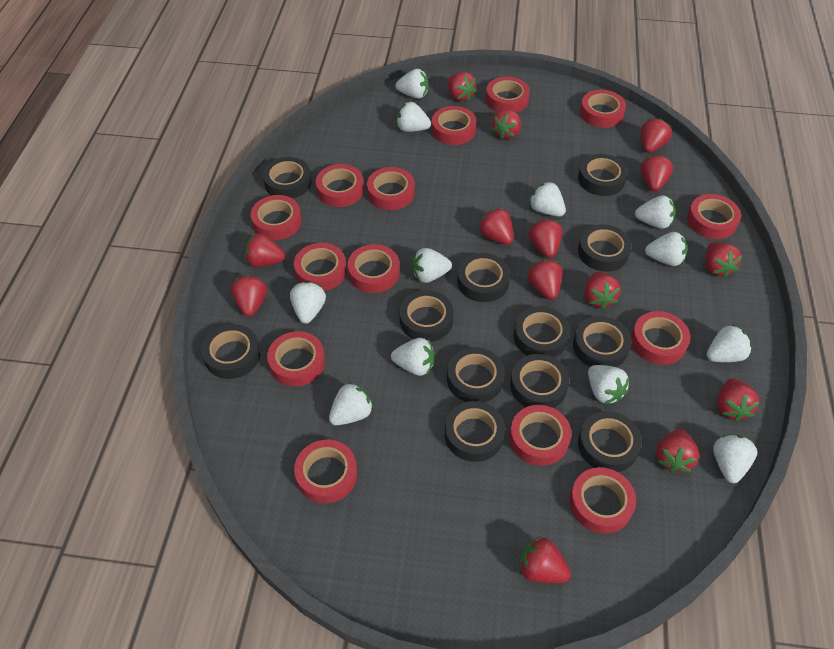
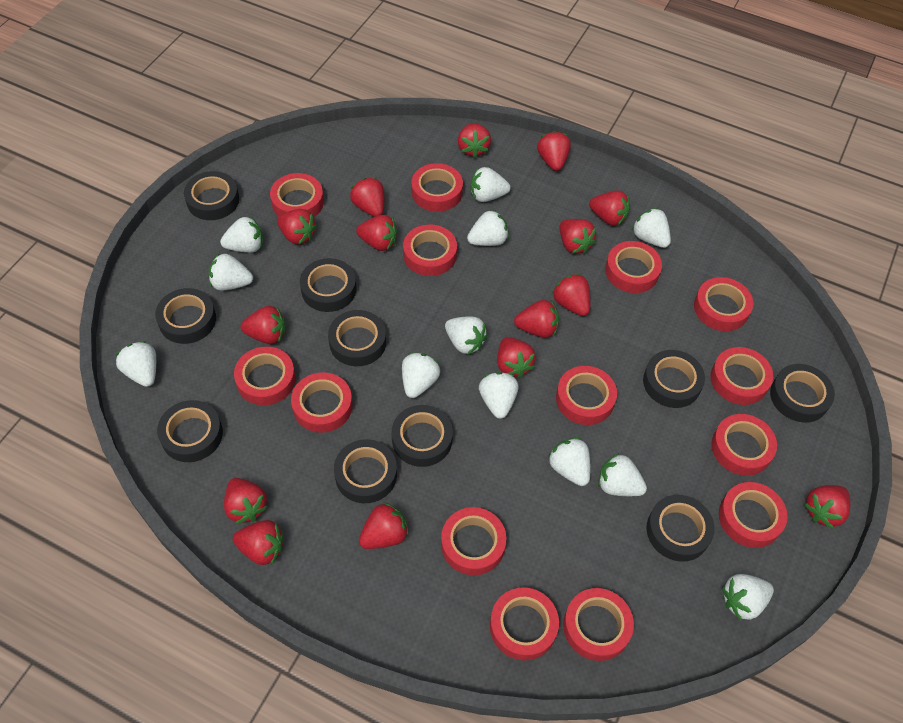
black tape: 12 -> 10
red strawberry: 14 -> 15

